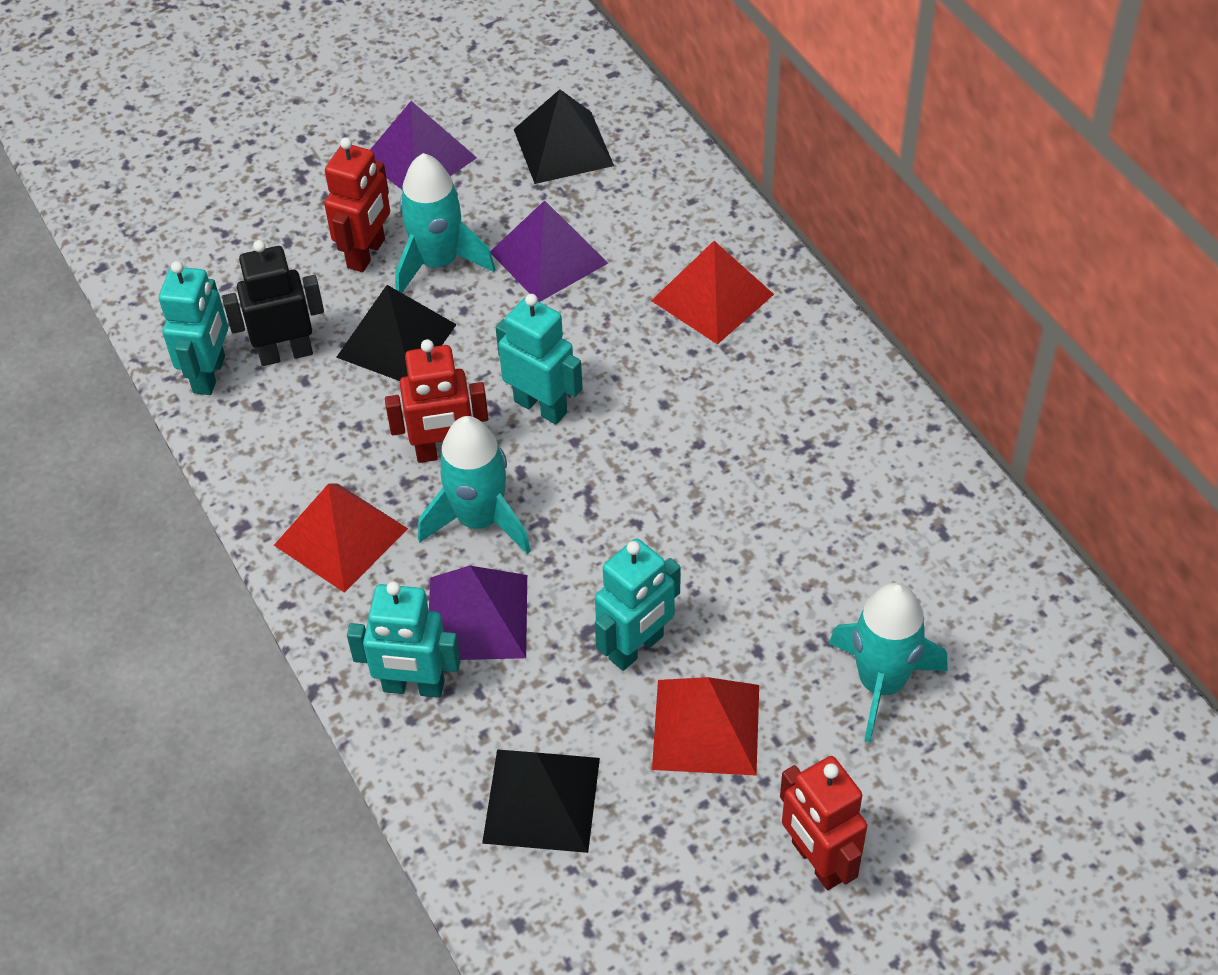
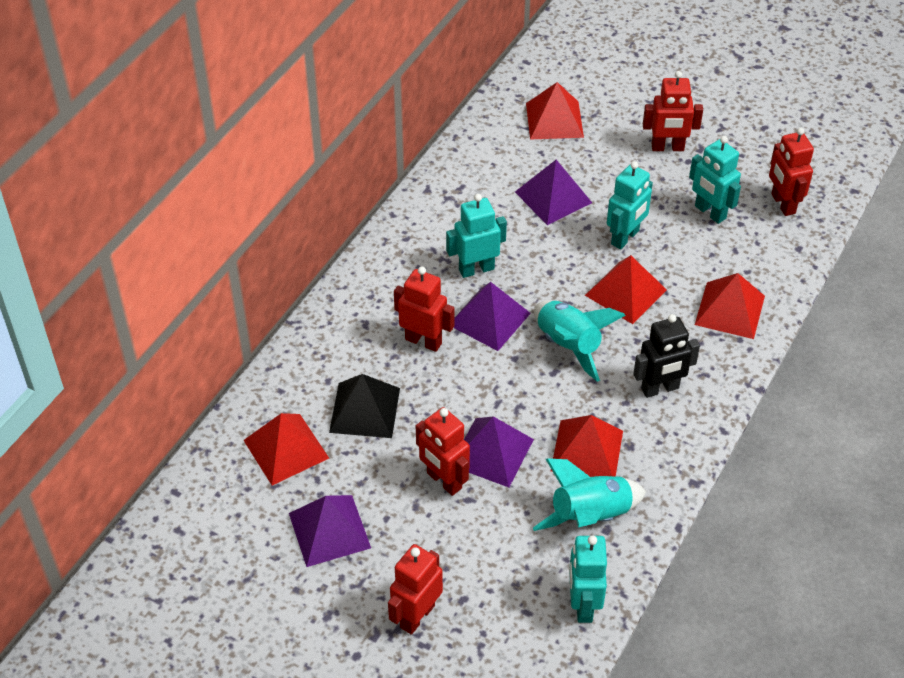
black pyramid: 3 -> 1
purple pyramid: 3 -> 4
red pyramid: 3 -> 5
red robot: 3 -> 5
turquoise rocket: 3 -> 2

